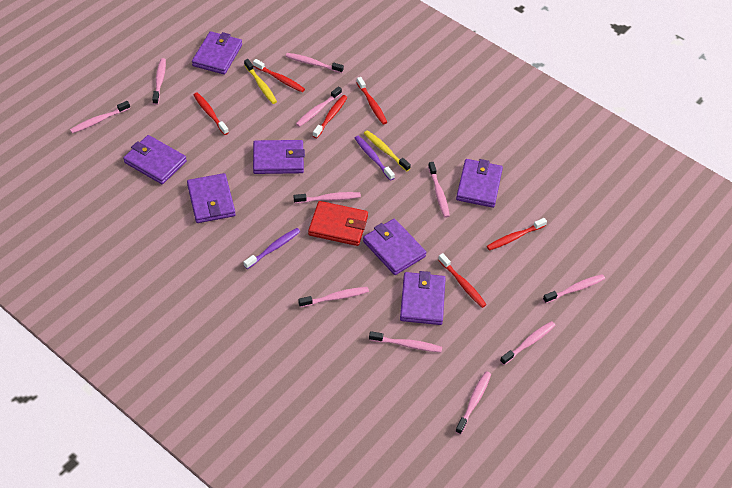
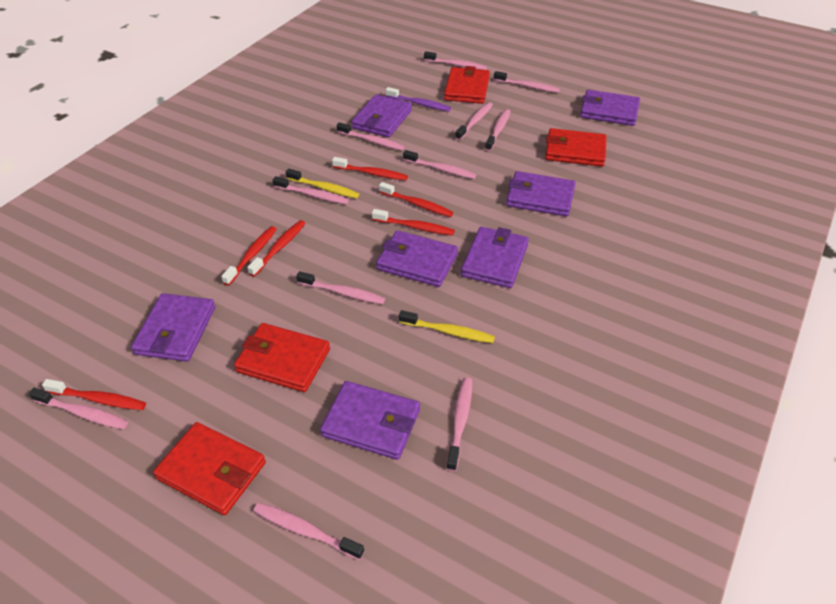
purple toothbrush: 2 -> 1
red wallet: 1 -> 4

